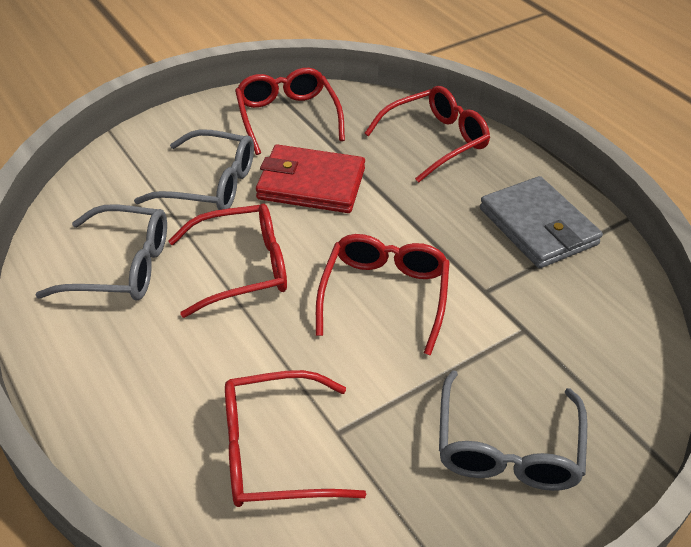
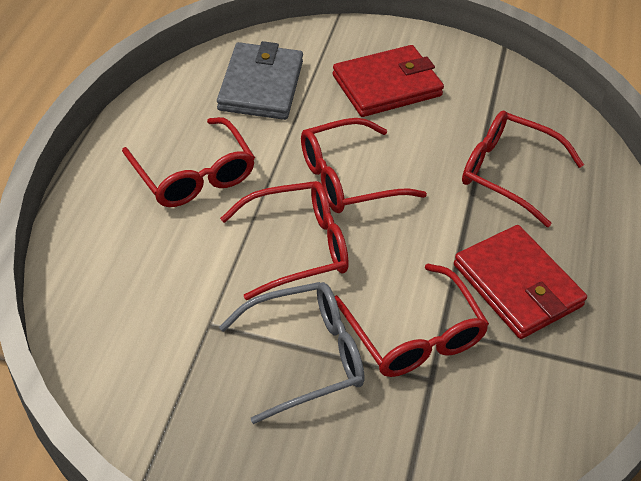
grey glasses: 3 -> 1
red wallet: 1 -> 2

